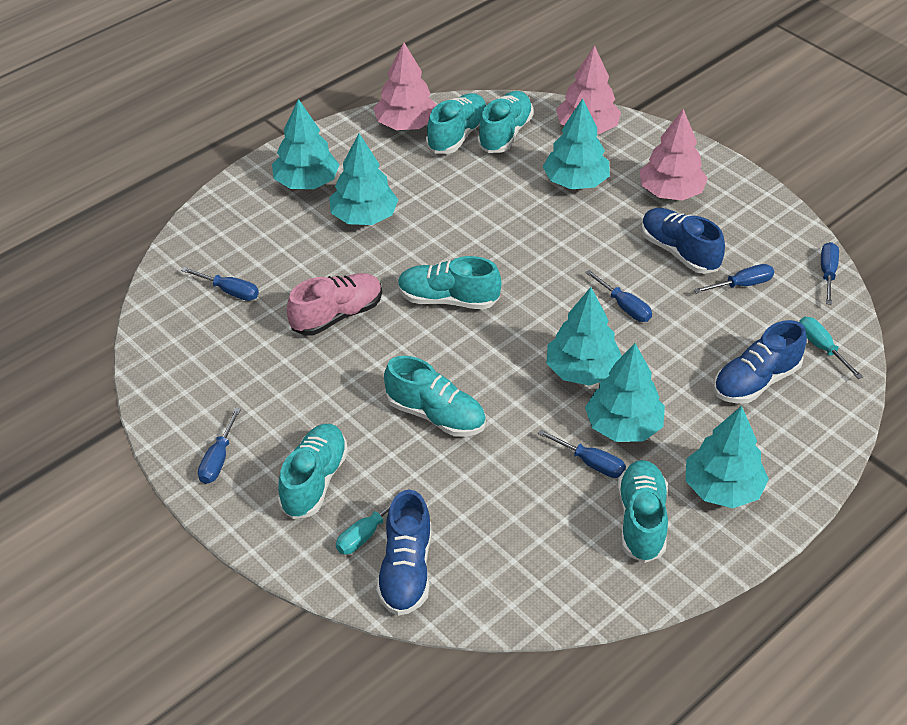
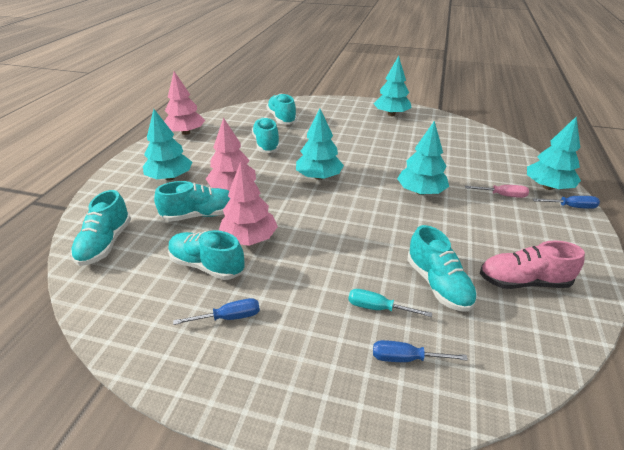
blue screwdriver: 6 -> 3
blue shoe: 3 -> 0
pink screwdriver: 0 -> 1
turquoise screwdriver: 2 -> 1
turquoise tree: 6 -> 5

